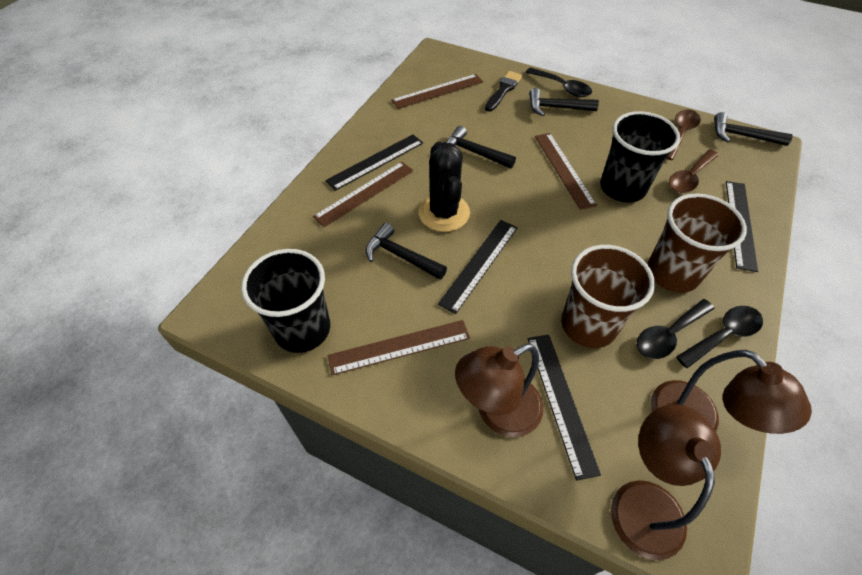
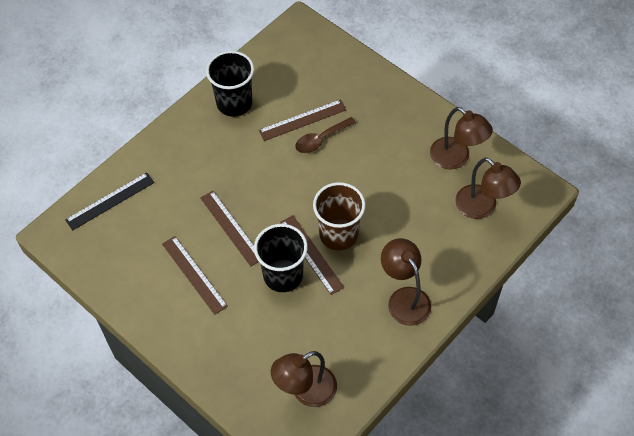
black brush: 1 -> 0
black cactus: 1 -> 0
black hammer: 4 -> 0
black ruler: 4 -> 1
black spoon: 3 -> 0
brown cup: 2 -> 1
brown lamp: 3 -> 4
brown spoon: 2 -> 1

